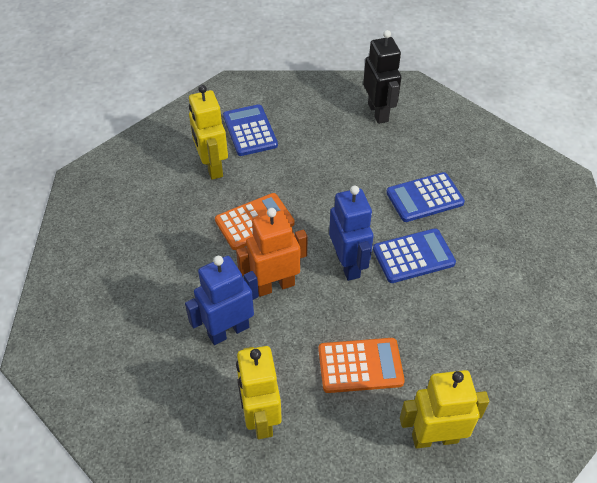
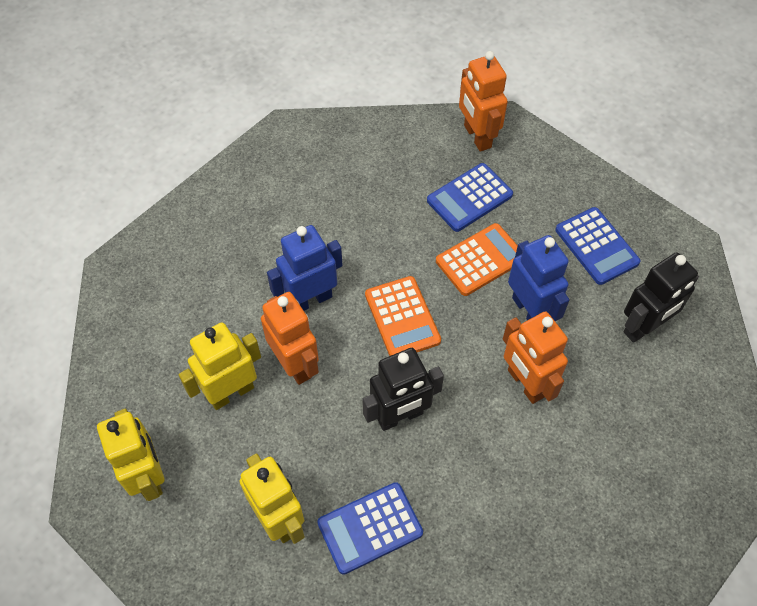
black robot: 1 -> 2
orange robot: 1 -> 3

